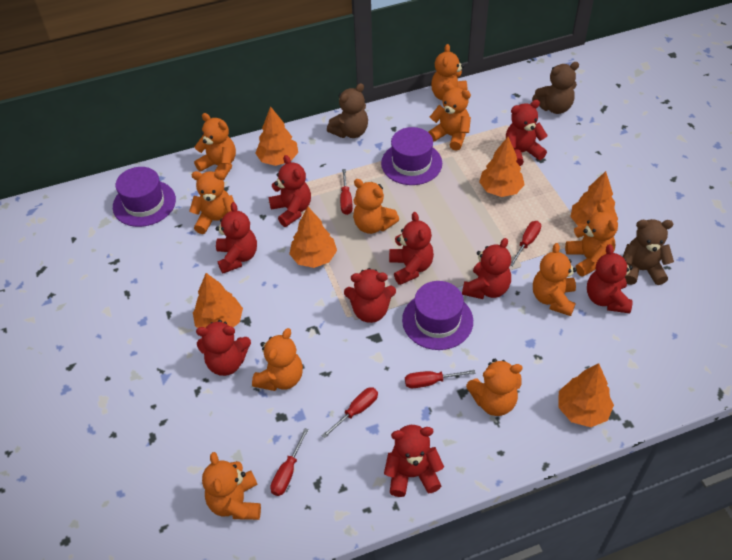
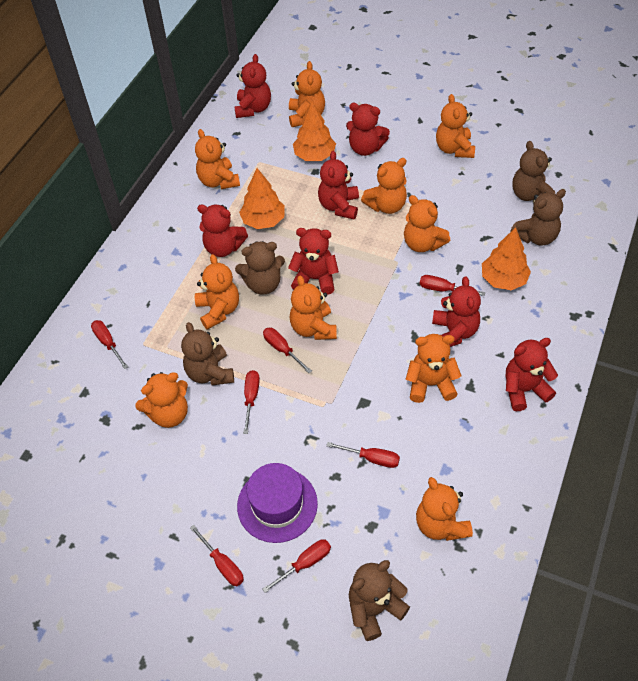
brown teddy bear: 3 -> 5
orange tree: 6 -> 3
purple hat: 3 -> 1
red screwdriver: 5 -> 7
red teddy bear: 9 -> 7

